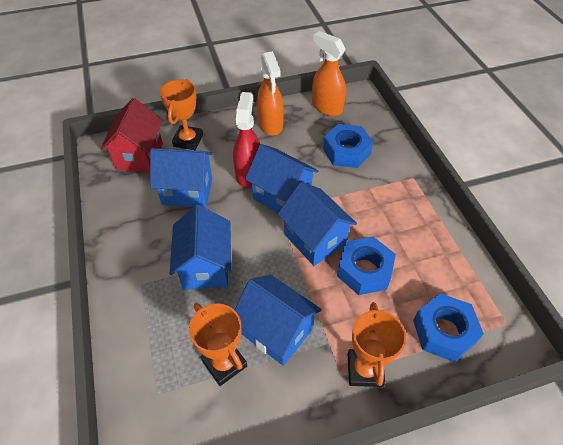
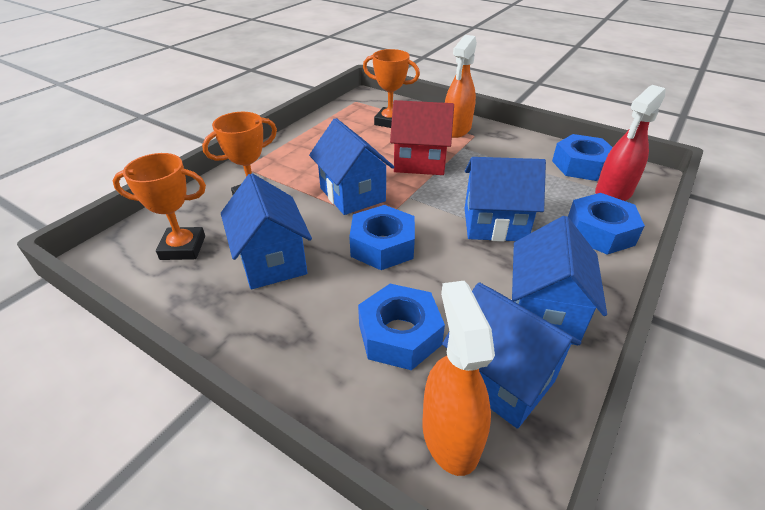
blue nut: 3 -> 4

